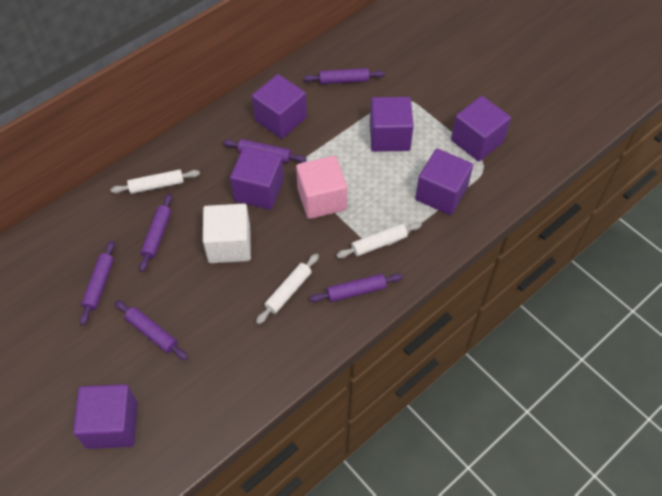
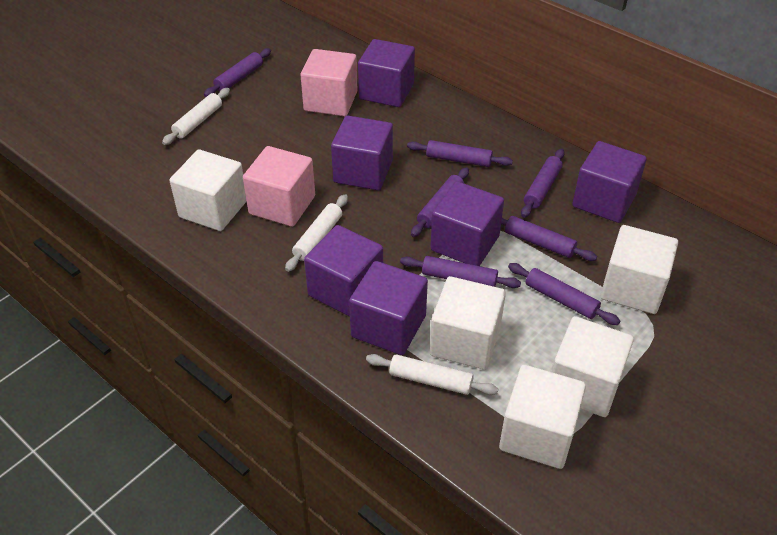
pink cube: 1 -> 2
purple rolling pin: 6 -> 7
white cube: 1 -> 5

